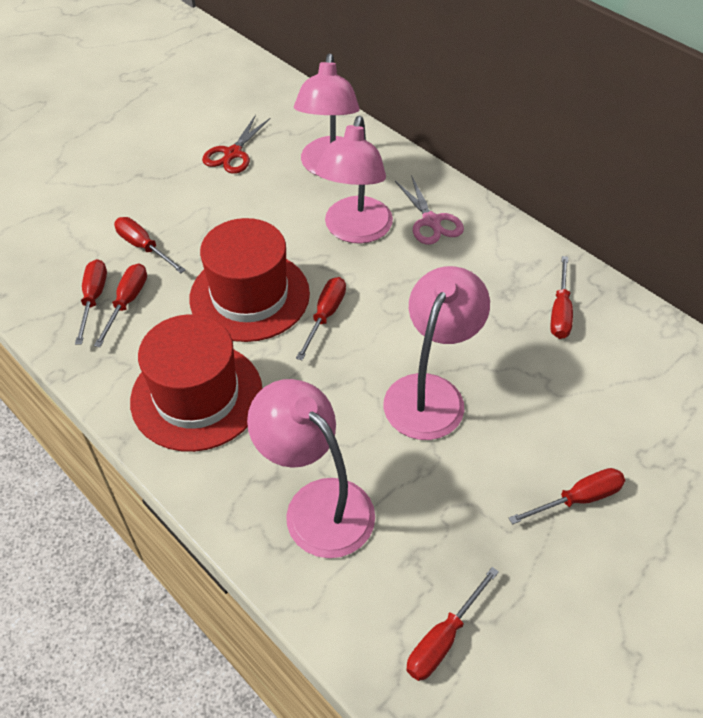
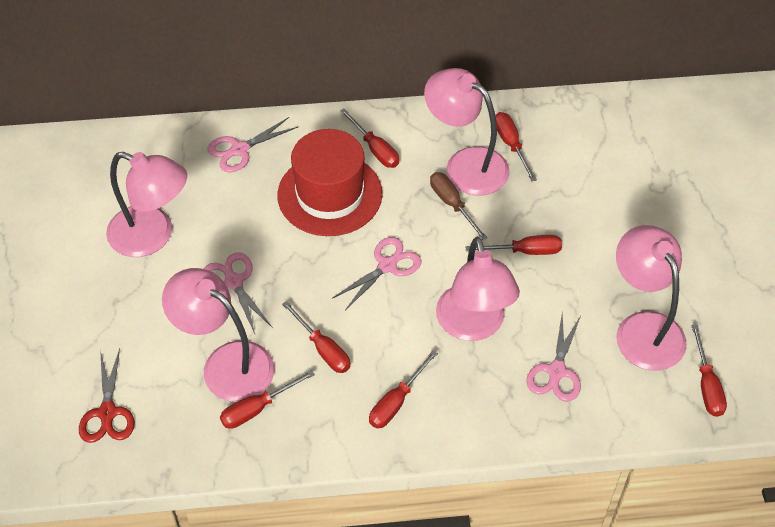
brown screwdriver: 0 -> 1
pink lamp: 4 -> 5
pink scissors: 1 -> 4
red hat: 2 -> 1

